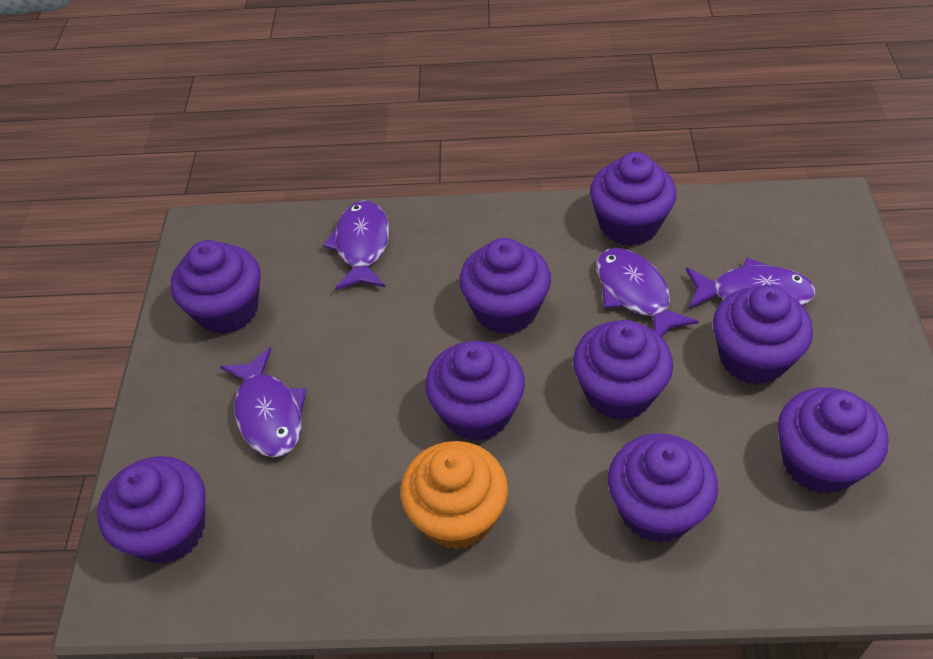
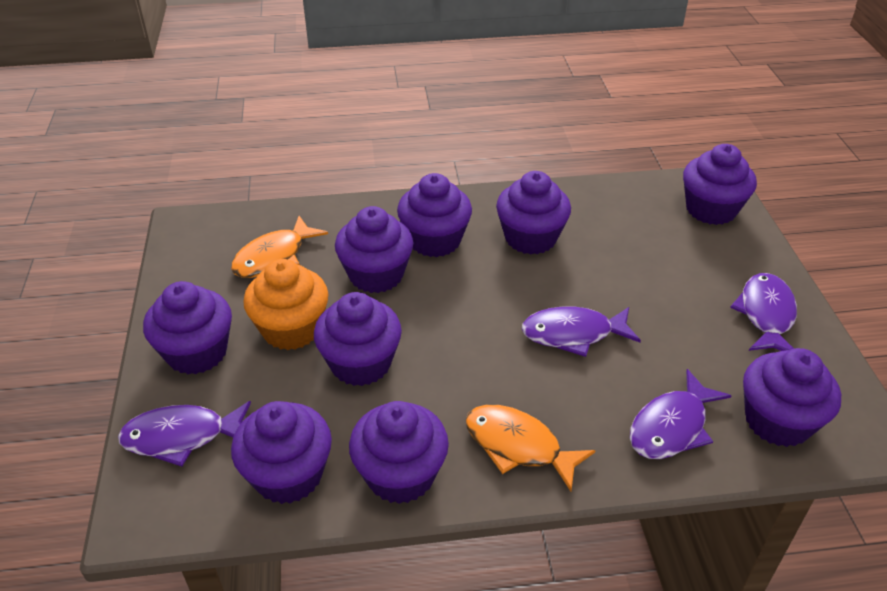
orange fish: 0 -> 2

